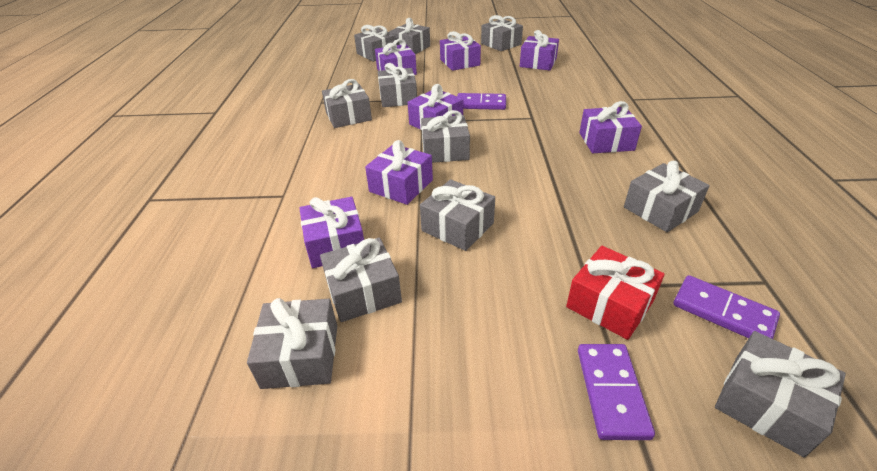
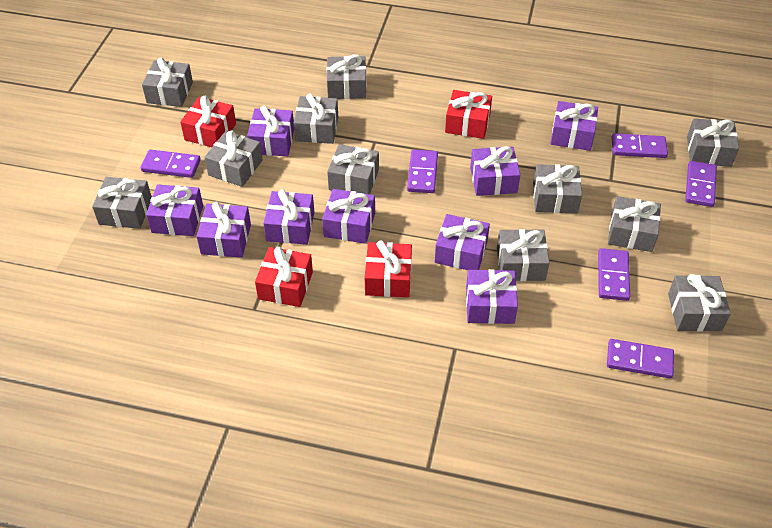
purple domino: 3 -> 6
purple gift: 7 -> 9
red gift: 1 -> 4

